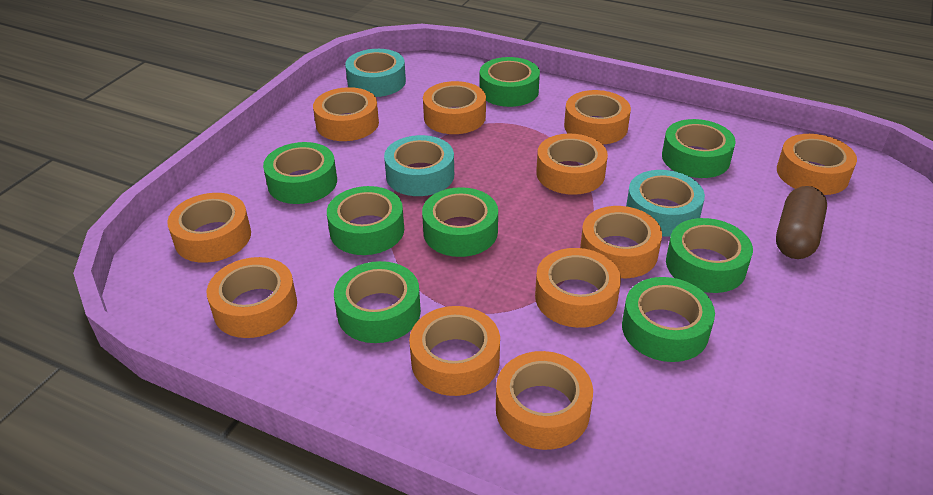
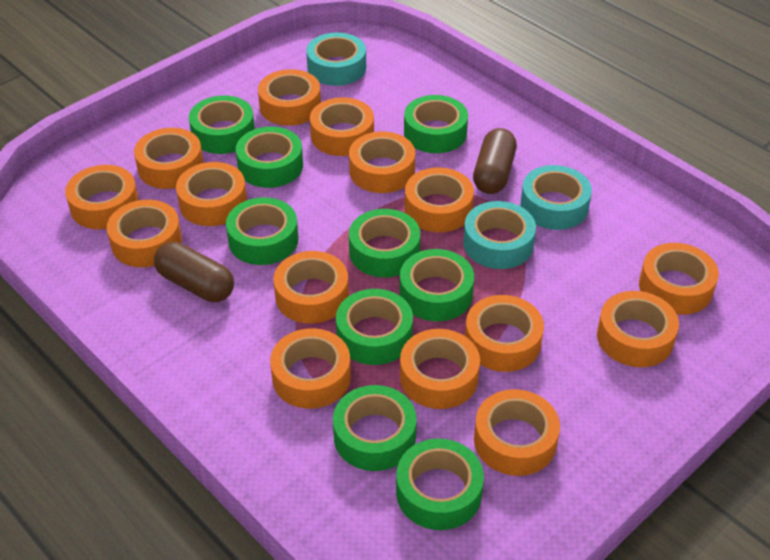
brown capsule: 1 -> 2
green tape: 8 -> 9
orange tape: 11 -> 15

